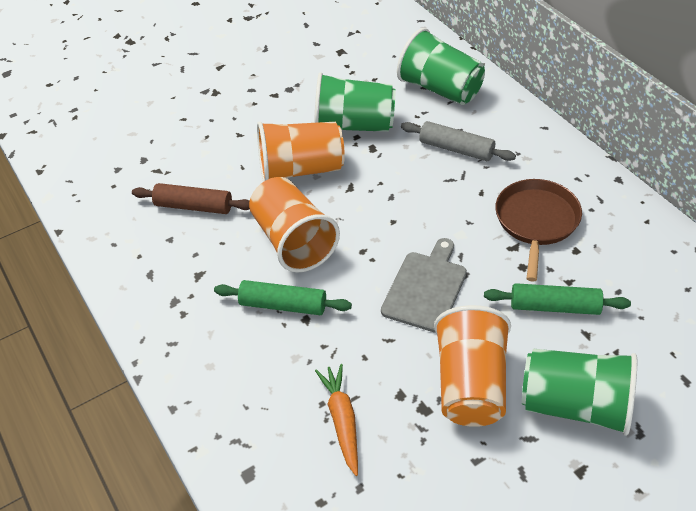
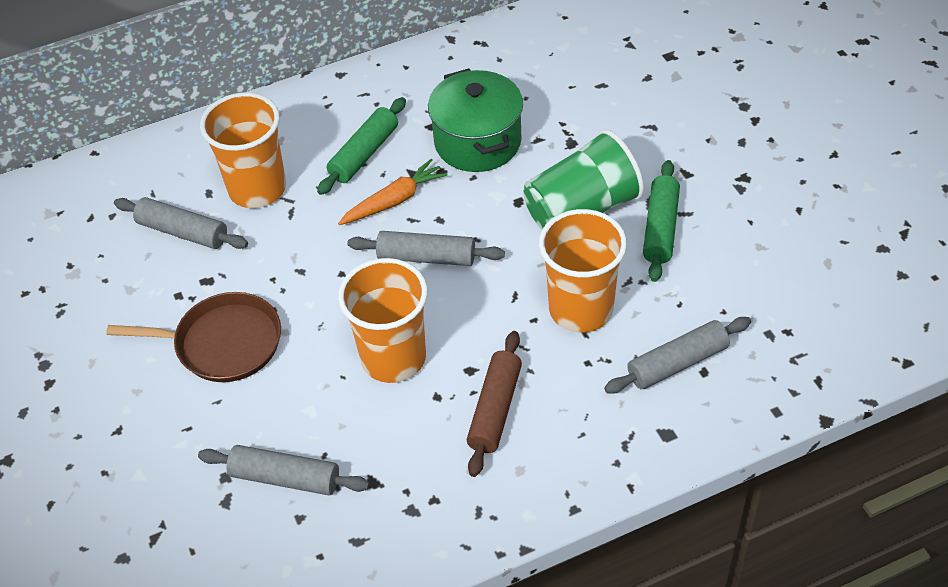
green cup: 3 -> 1
green pot: 0 -> 1
grey cutting board: 1 -> 0
grey rolling pin: 1 -> 4

